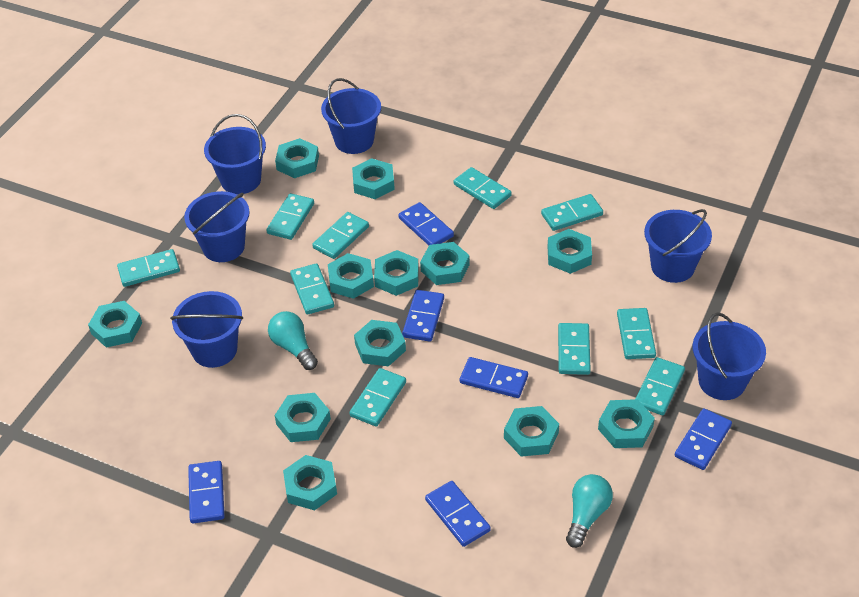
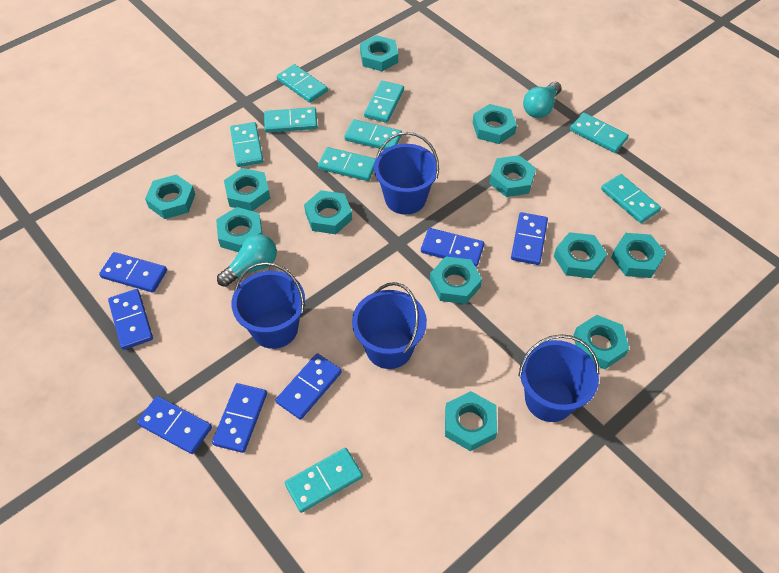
blue bucket: 6 -> 4
blue domino: 6 -> 7
turquoise domino: 10 -> 9

